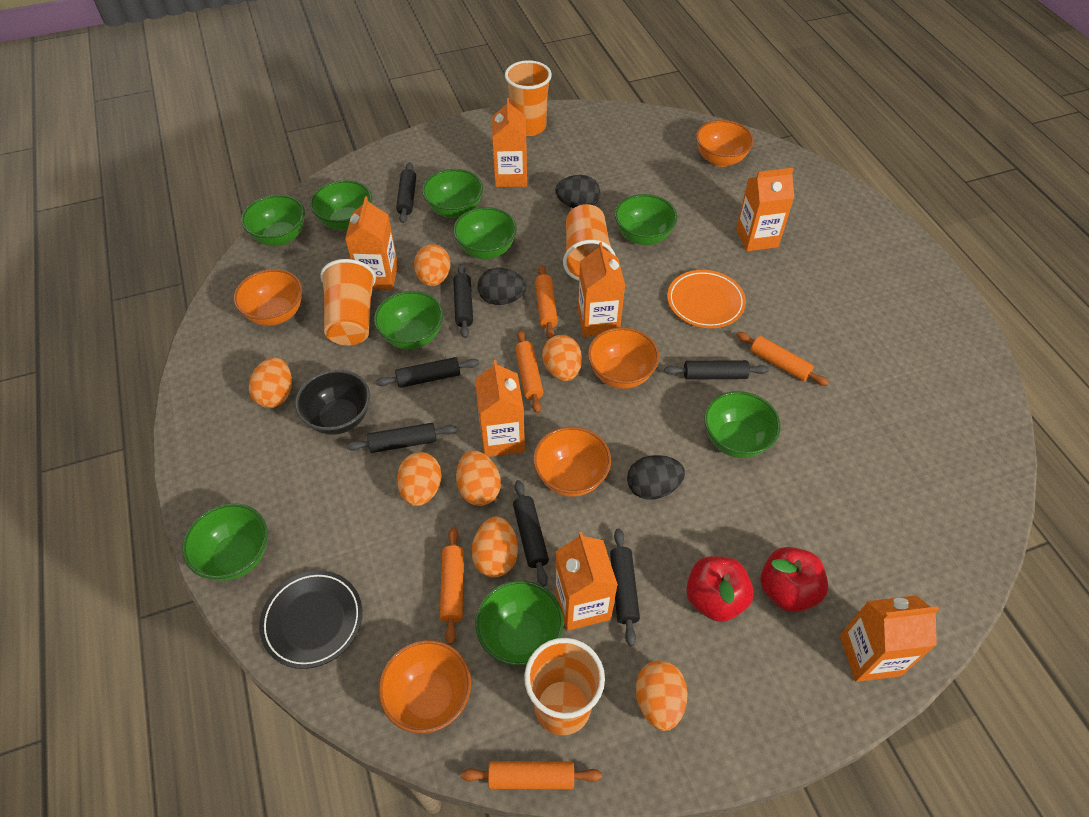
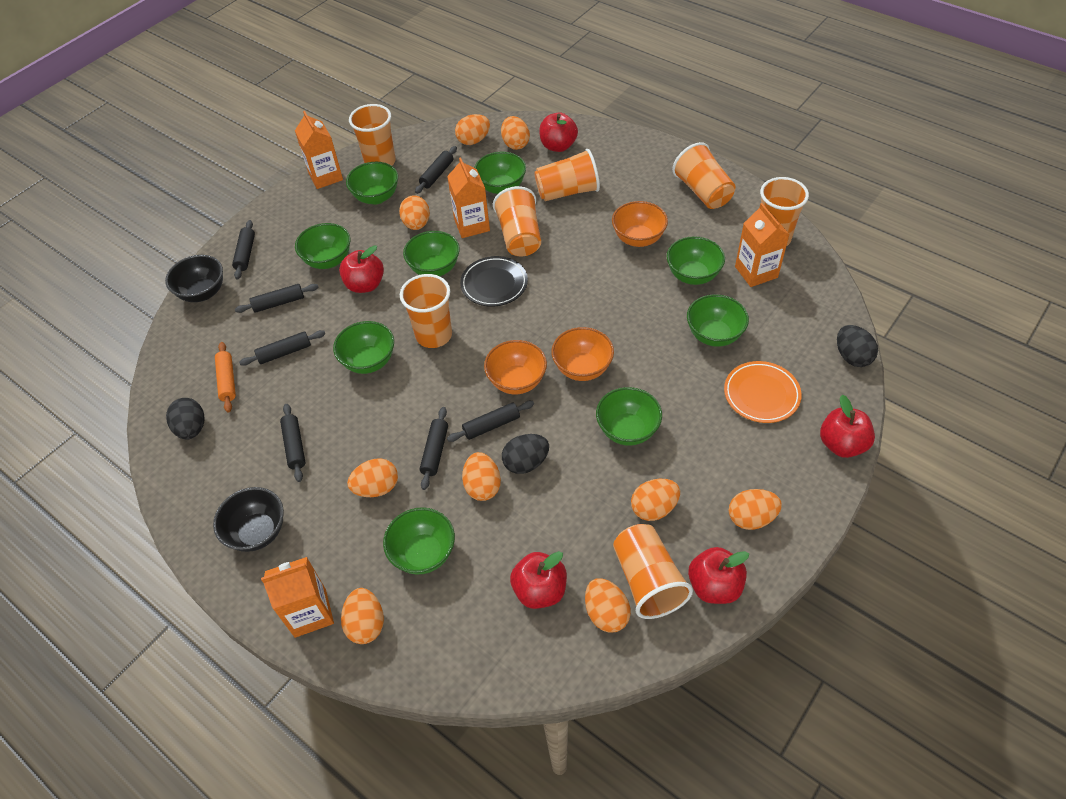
black bowl: 1 -> 2
orange bowl: 5 -> 3
orange carton: 7 -> 4
orange cup: 4 -> 7
orange egg: 7 -> 9
orange rolling pin: 5 -> 1
red apple: 2 -> 5

